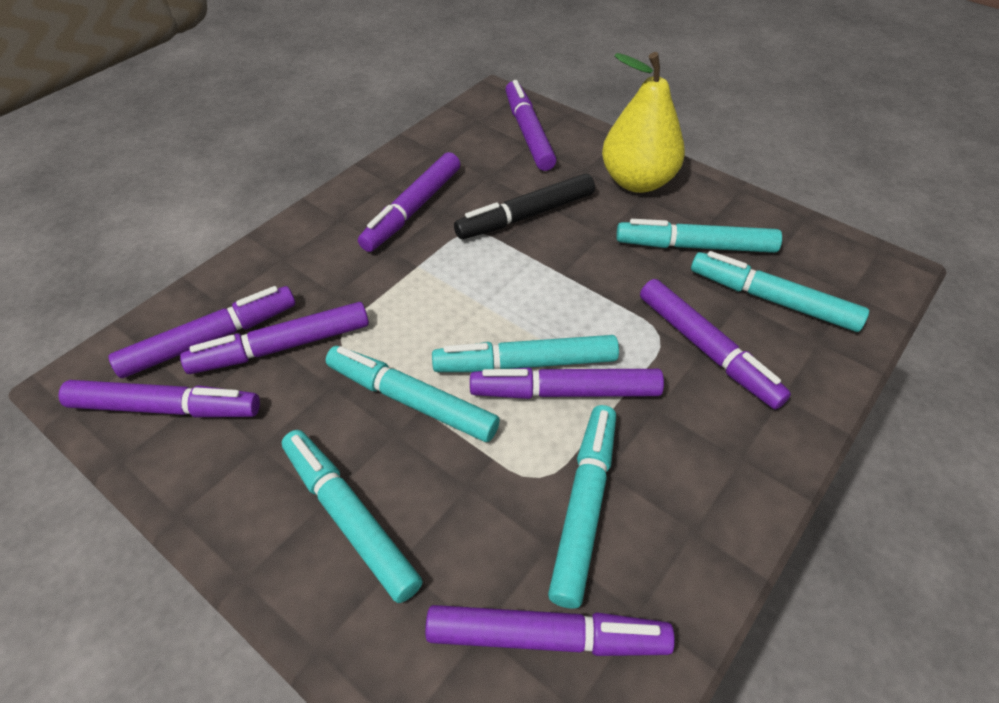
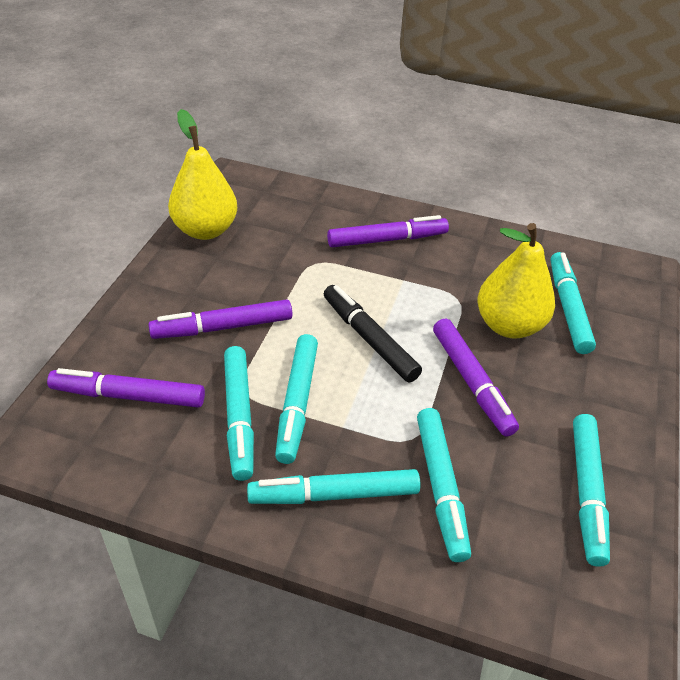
purple marker: 8 -> 4
yellow pear: 1 -> 2

